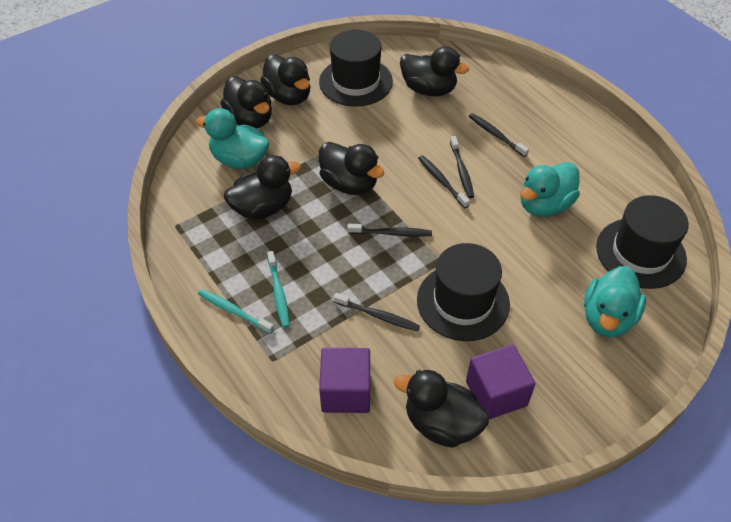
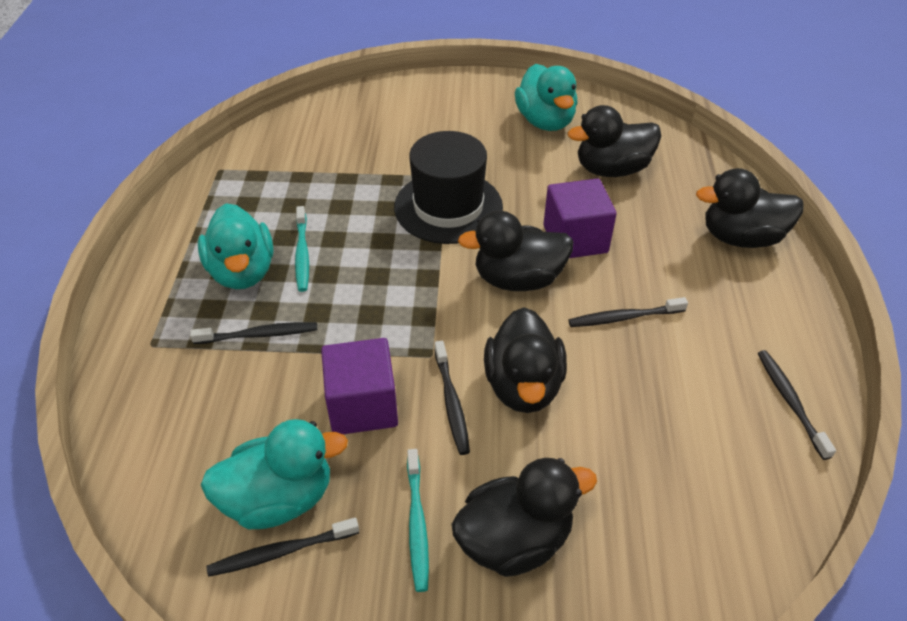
black duck: 6 -> 5
black hat: 3 -> 1

